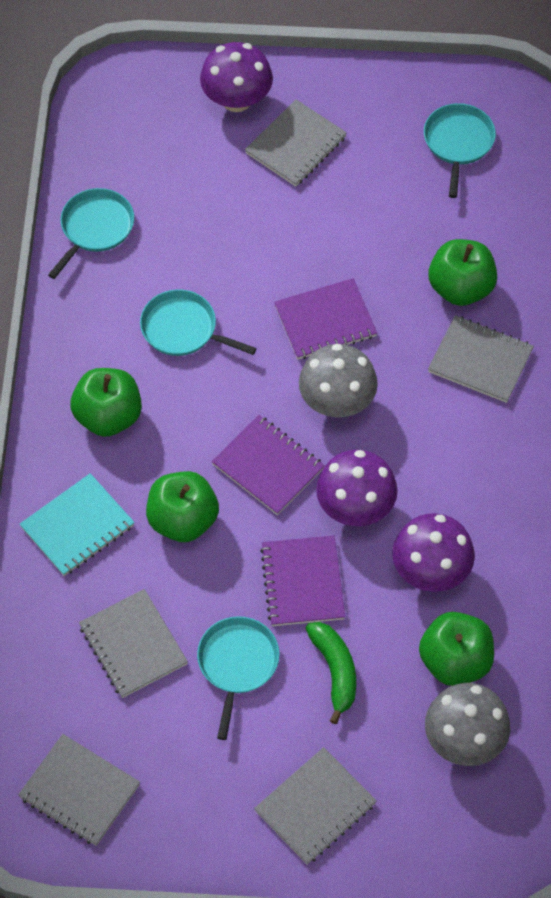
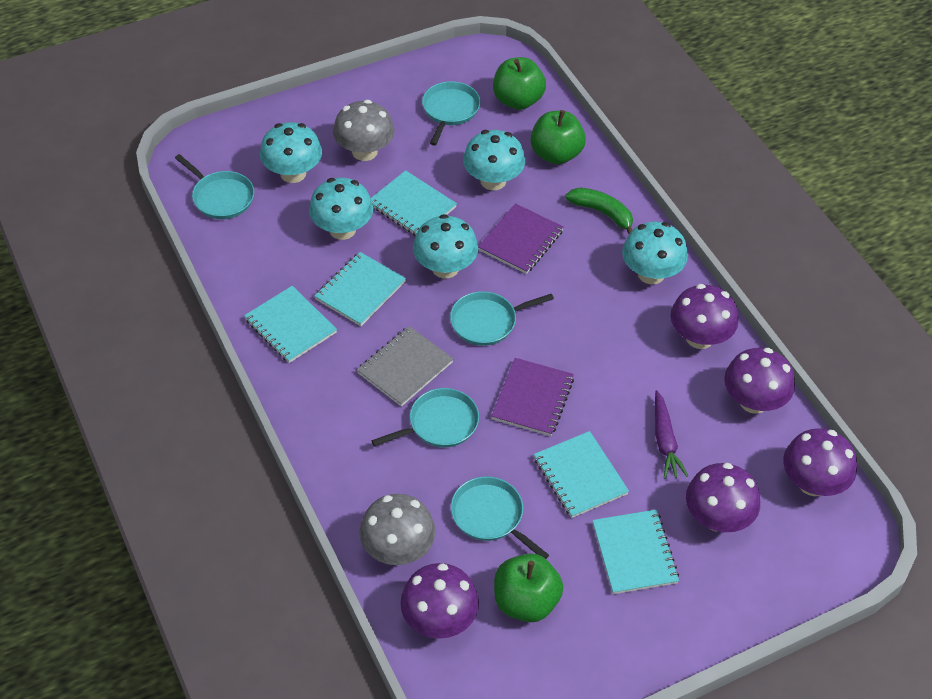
green apple: 4 -> 3
grey notebook: 5 -> 1
purple carrot: 0 -> 1
purple mushroom: 3 -> 5
purple notebook: 3 -> 2
turquoise mushroom: 0 -> 5
turquoise notebook: 1 -> 5
turquoise pan: 4 -> 5

